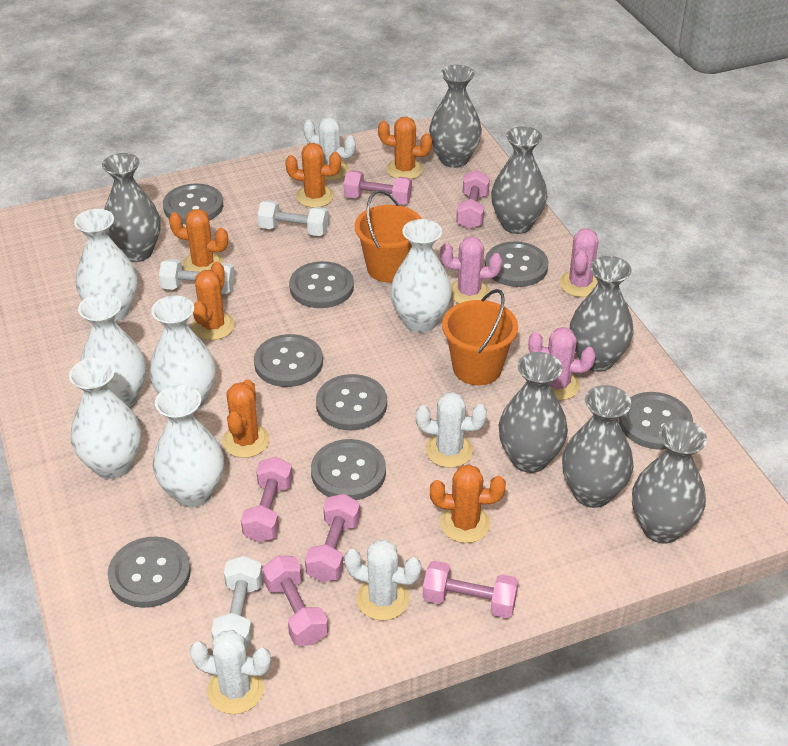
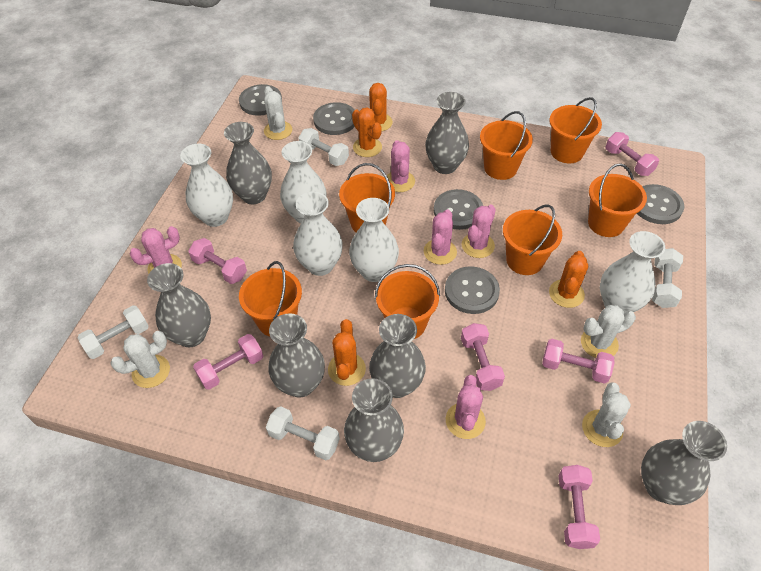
grey button: 8 -> 5
orange bucket: 2 -> 7
orange cactus: 6 -> 4
pink cactus: 3 -> 5
white dumbbell: 3 -> 4
white vase: 6 -> 5

